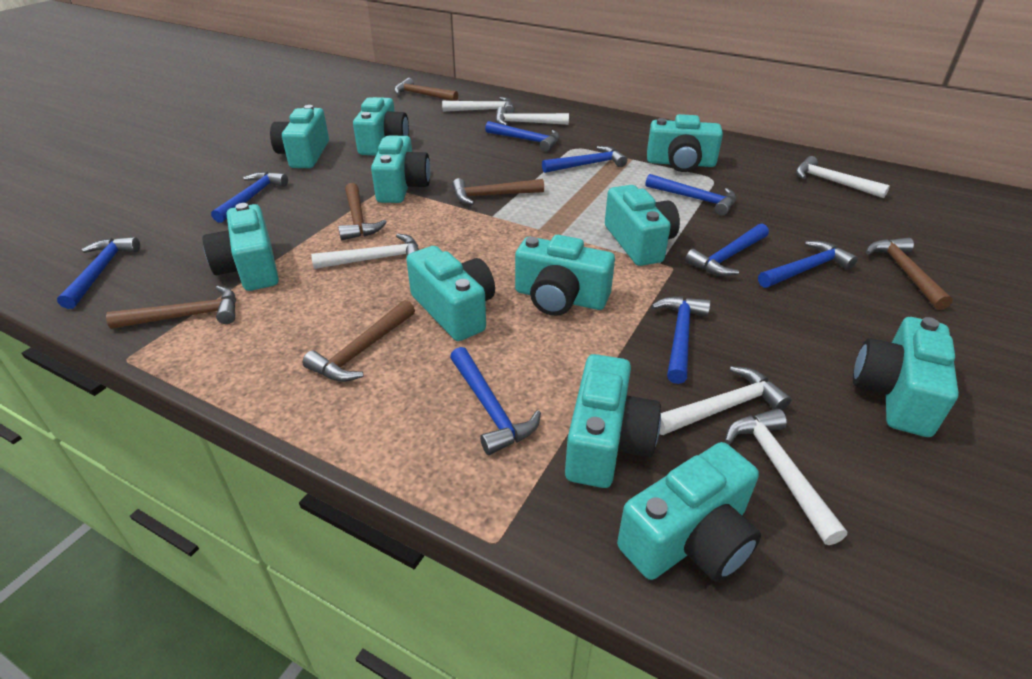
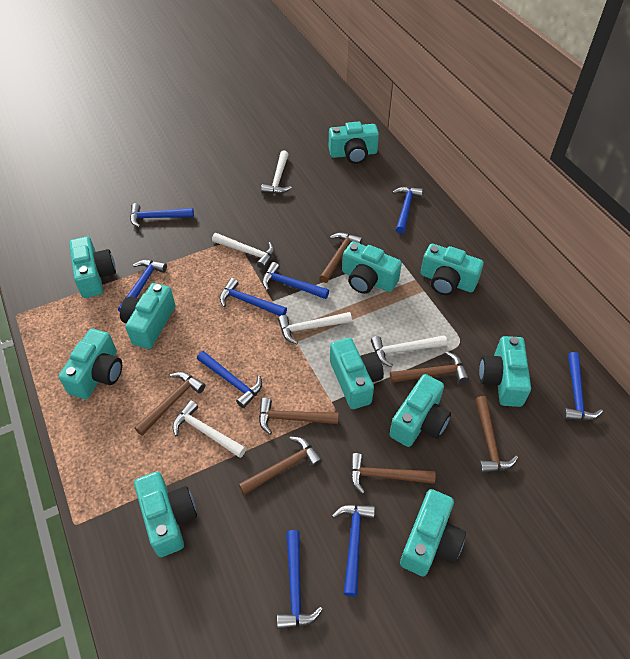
brown hammer: 6 -> 7
white hammer: 6 -> 5

